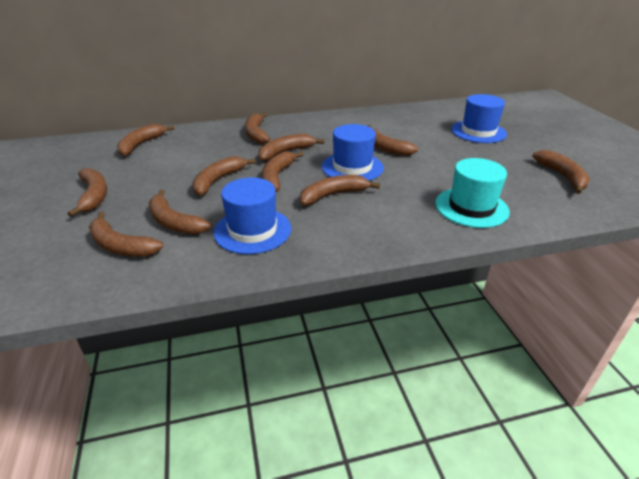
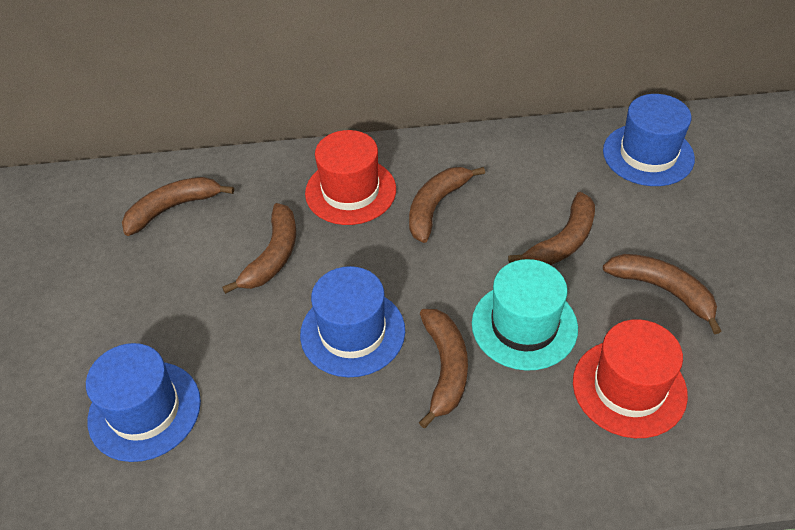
brown banana: 11 -> 6
red hat: 0 -> 2

